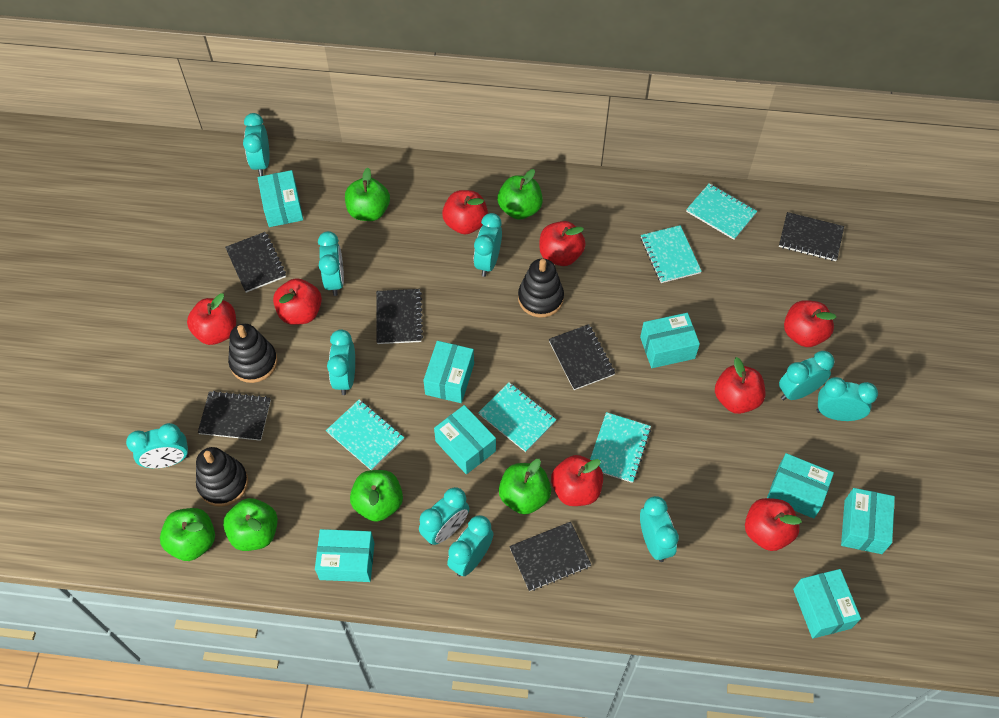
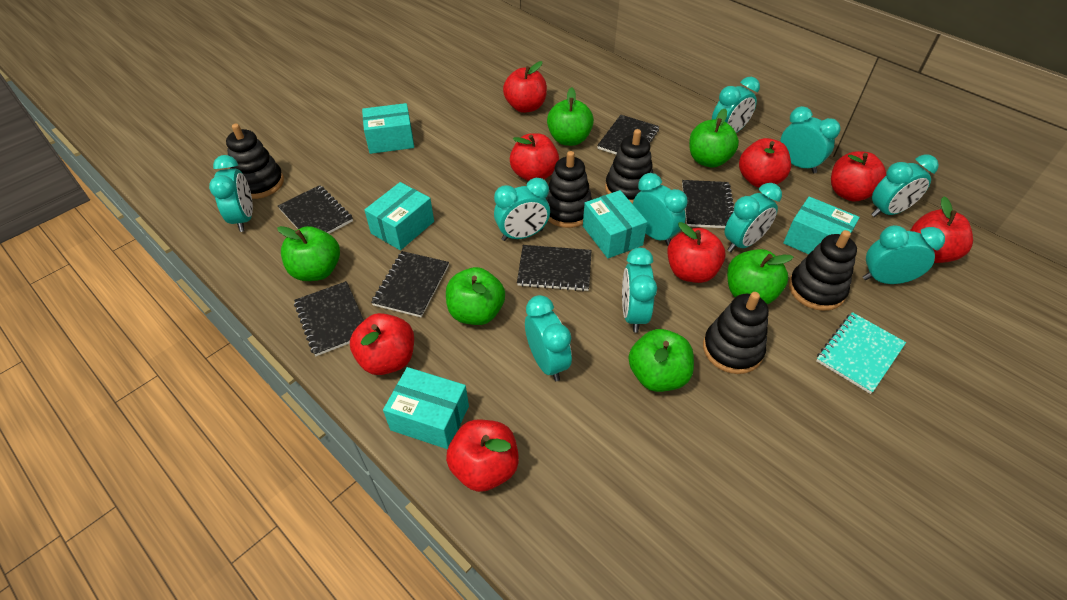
black stacking toy: 3 -> 5
turquoise box: 8 -> 5
turquoise notebook: 5 -> 1

